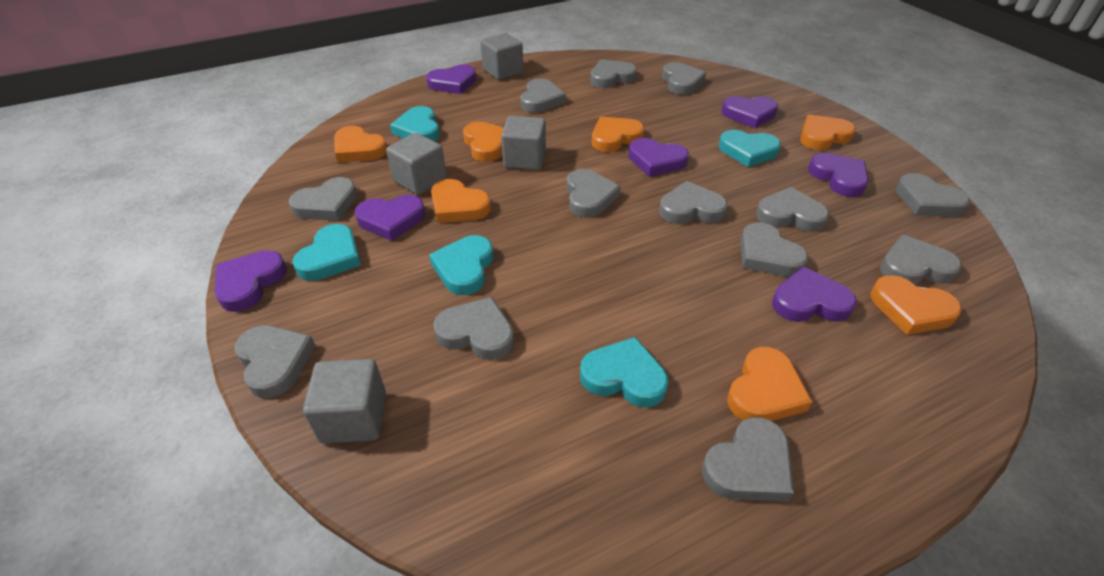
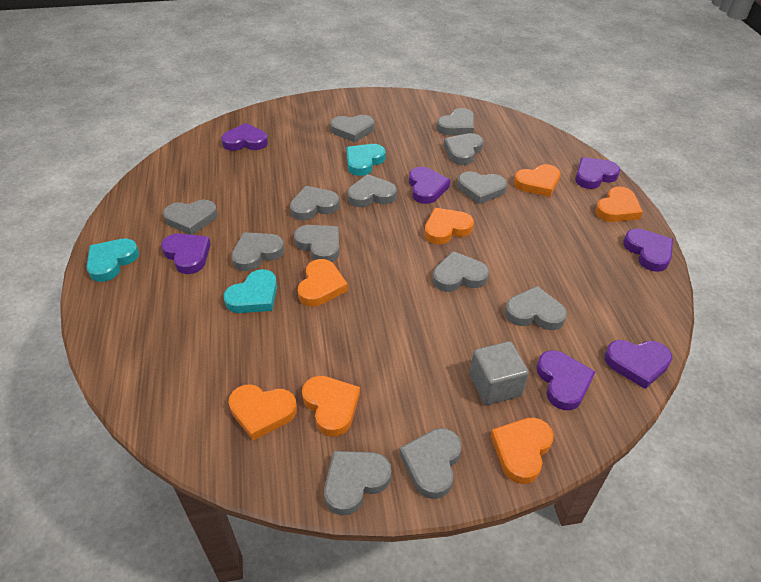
grey cube: 4 -> 1
turquoise heart: 5 -> 3

